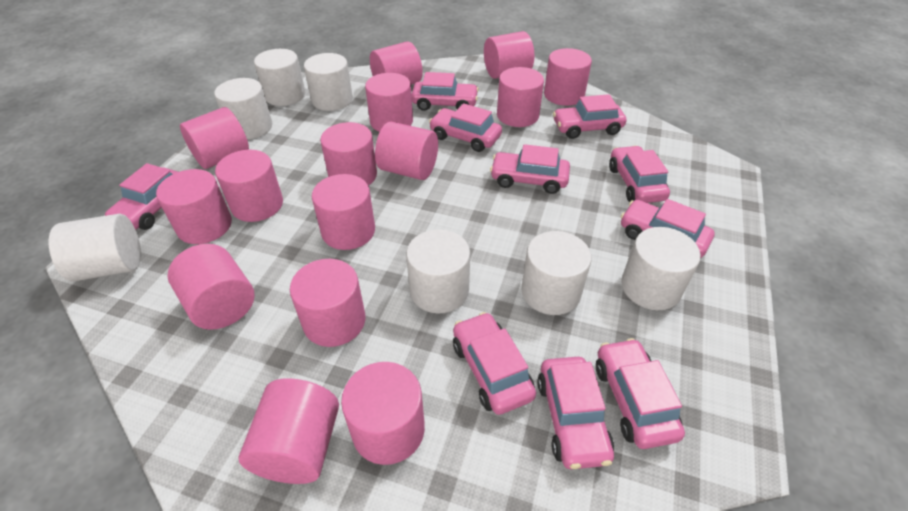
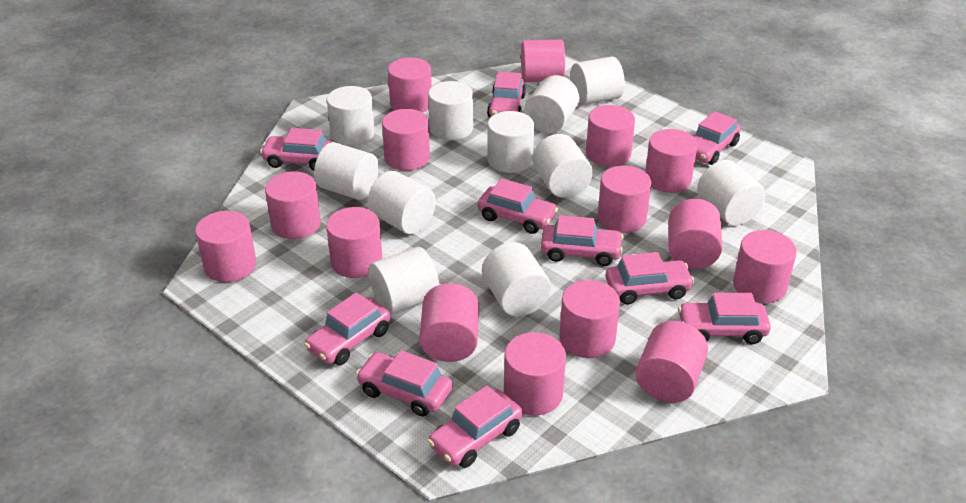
white cylinder: 7 -> 11

